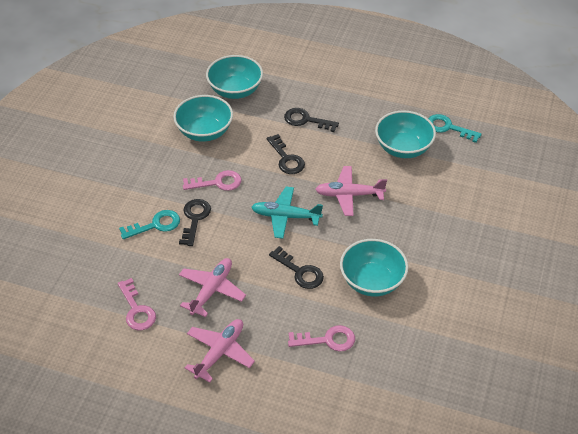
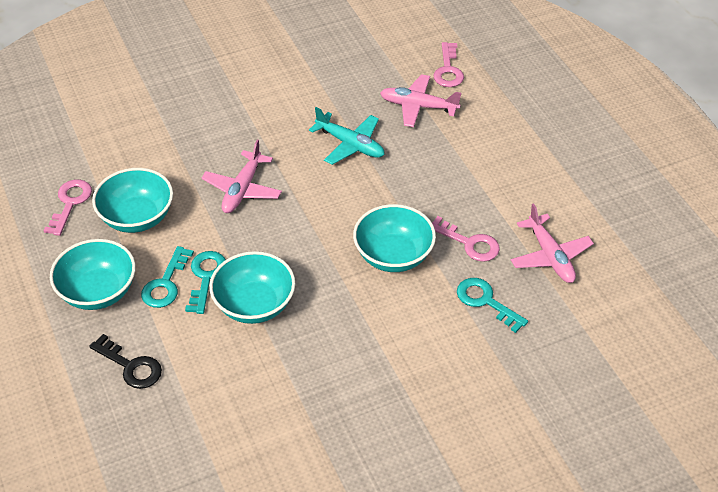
black key: 4 -> 1
turquoise key: 2 -> 3

